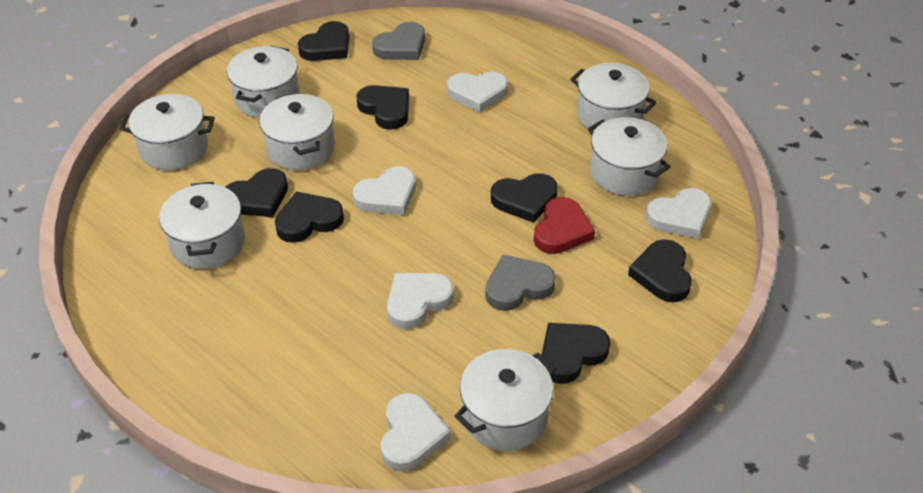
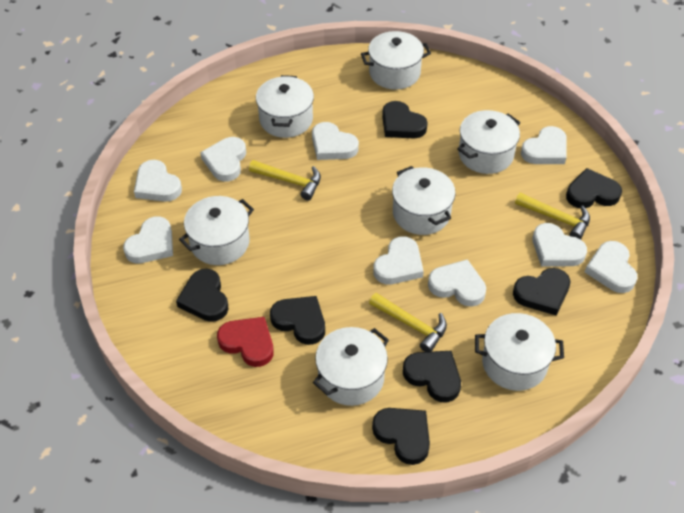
grey heart: 2 -> 0
white heart: 5 -> 9
yellow hammer: 0 -> 3

